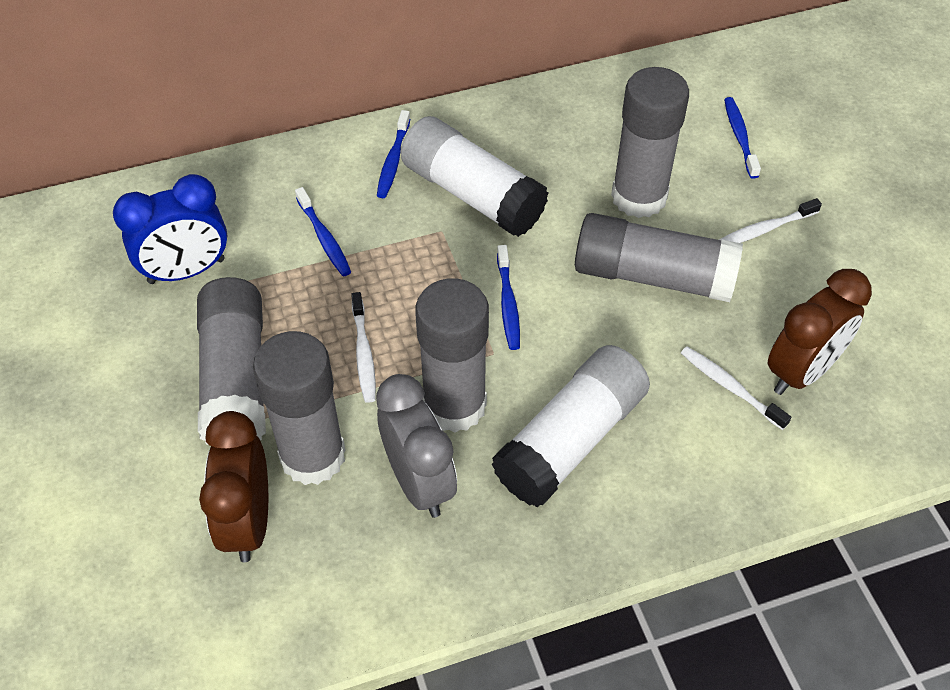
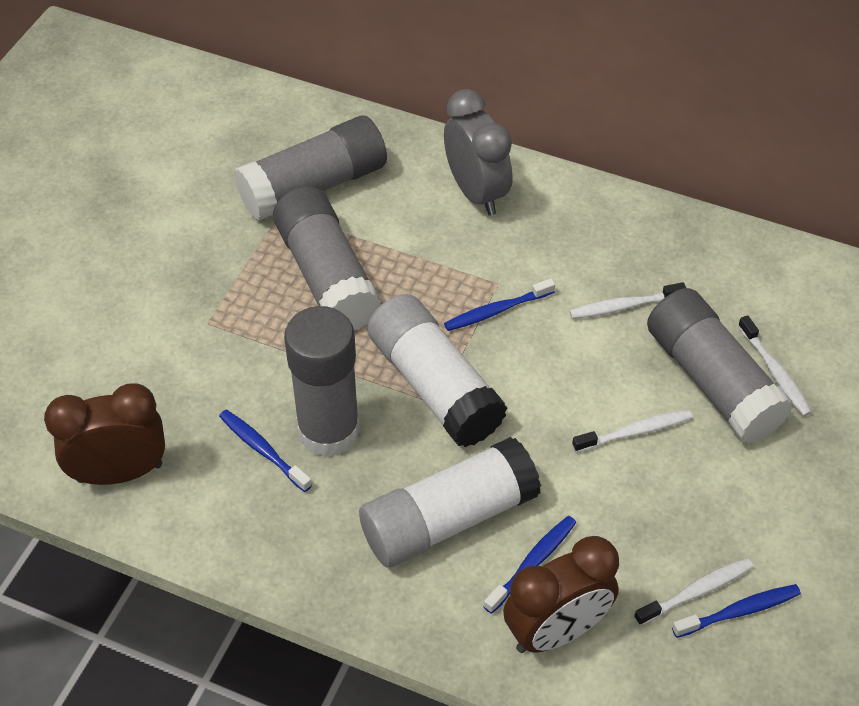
blue clock: 1 -> 0
grey glue stick: 5 -> 4
white toothbrush: 3 -> 4

